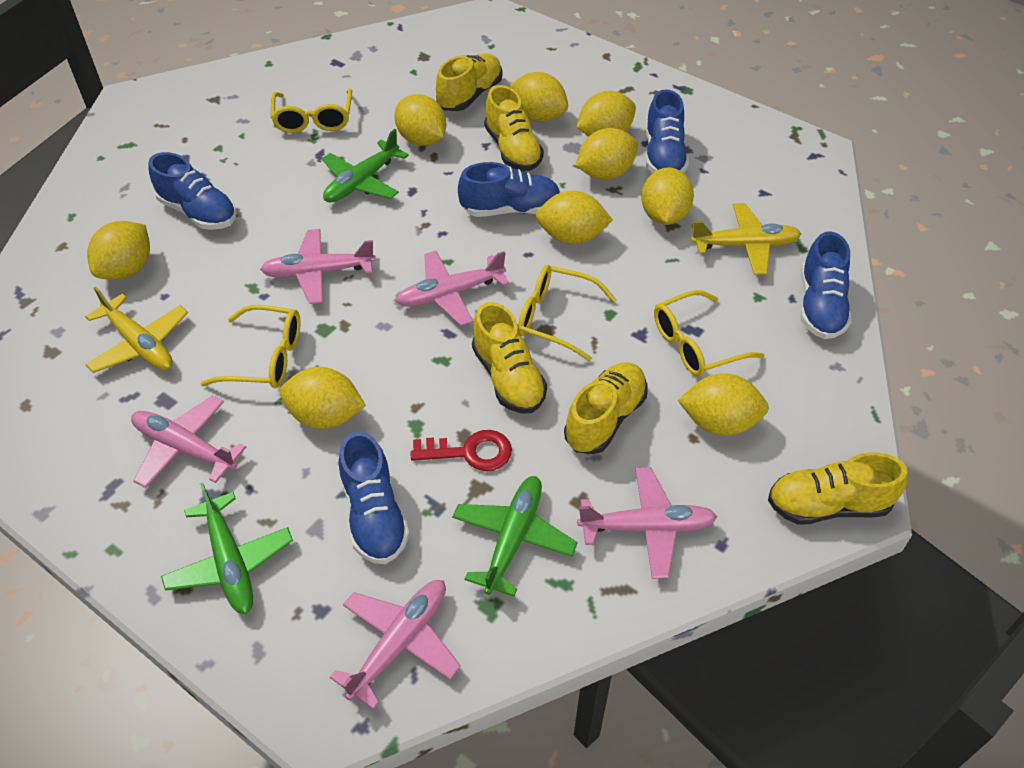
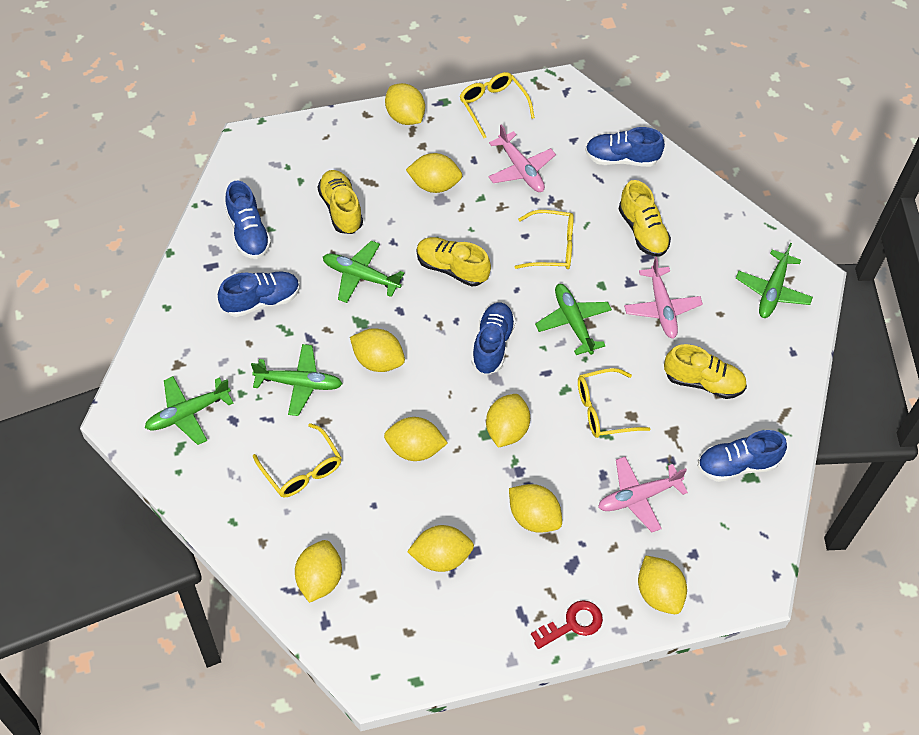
green plane: 3 -> 5
pink plane: 5 -> 3
yellow plane: 2 -> 0
yellow shoe: 5 -> 4

